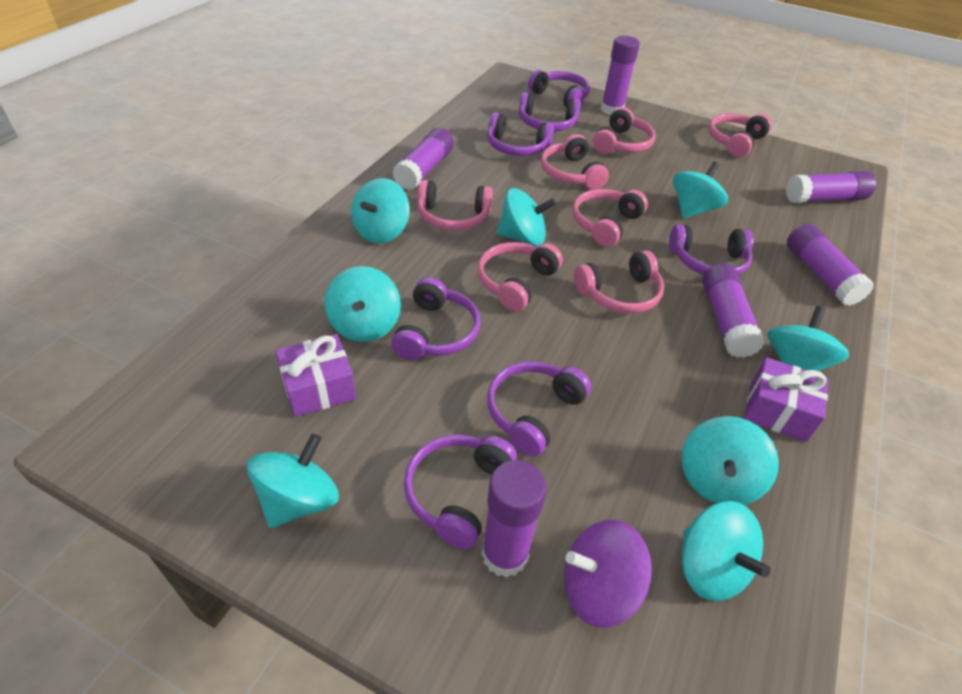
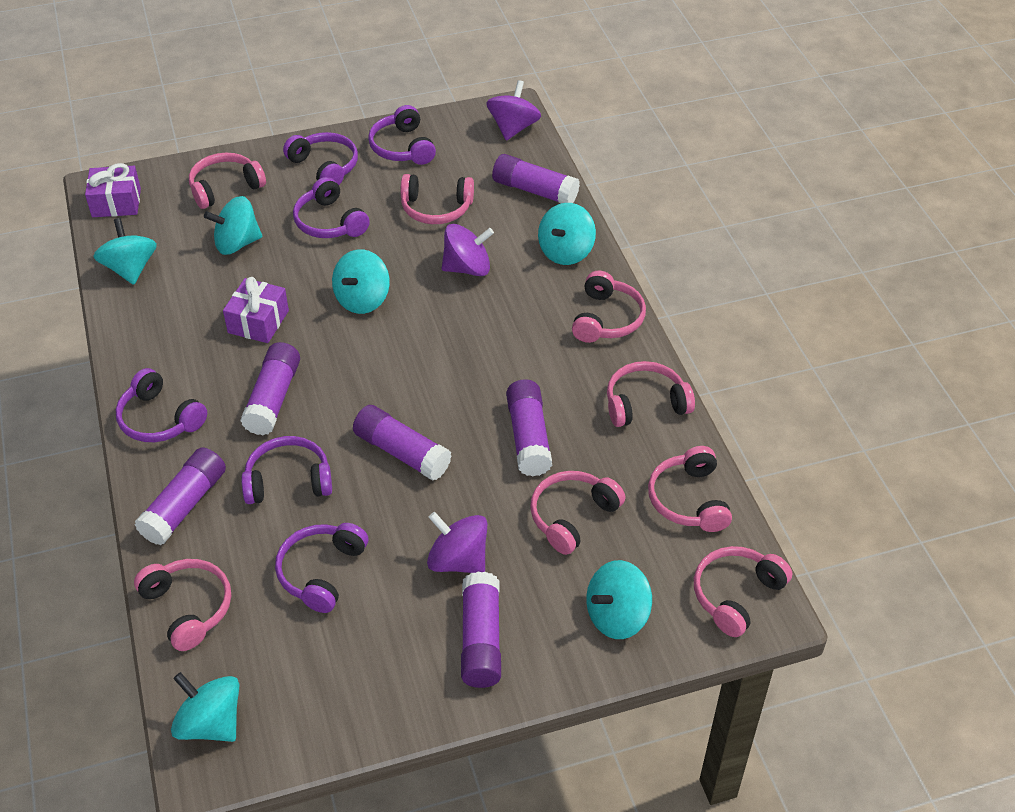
pink headphones: 7 -> 8
purple headphones: 7 -> 6
purple spinning top: 1 -> 3
turquoise spinning top: 8 -> 6

